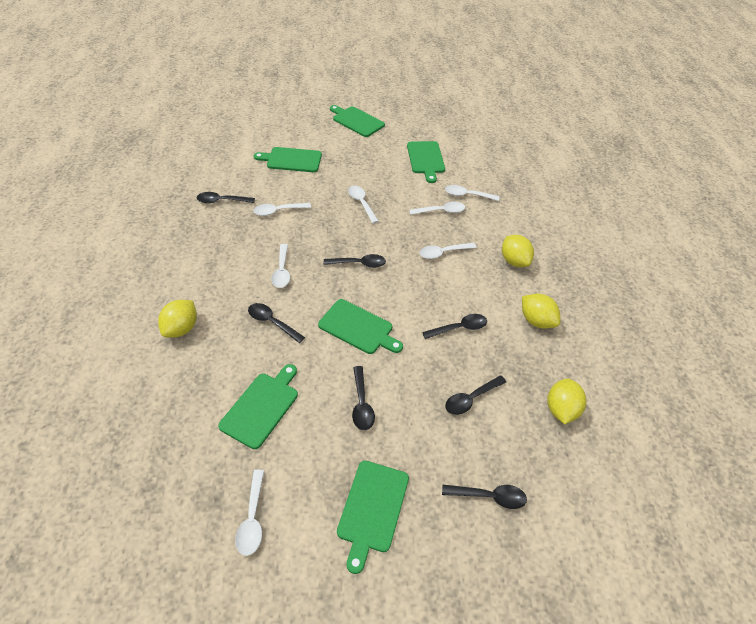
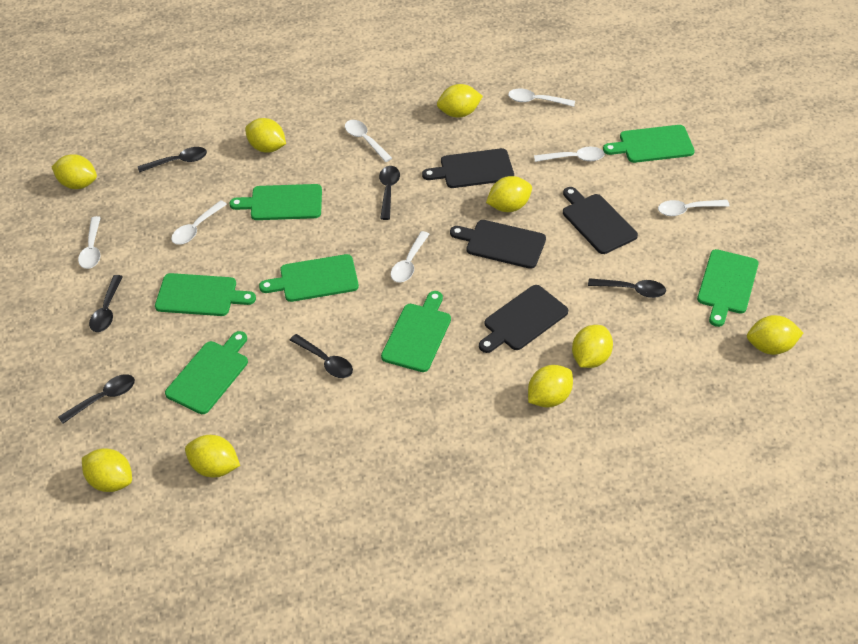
black cutting board: 0 -> 4
black spoon: 7 -> 6
green cutting board: 6 -> 7
yellow lemon: 4 -> 9

